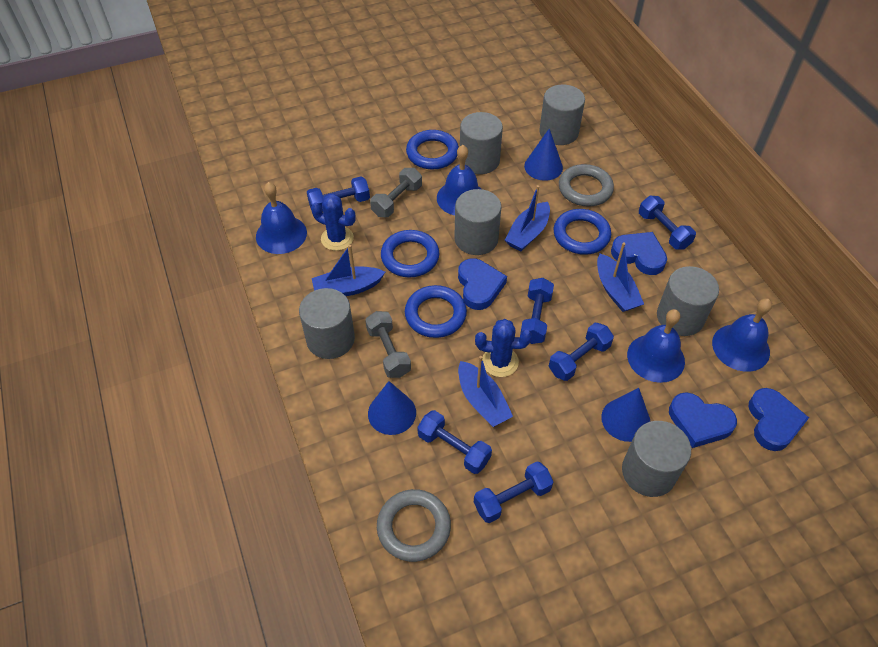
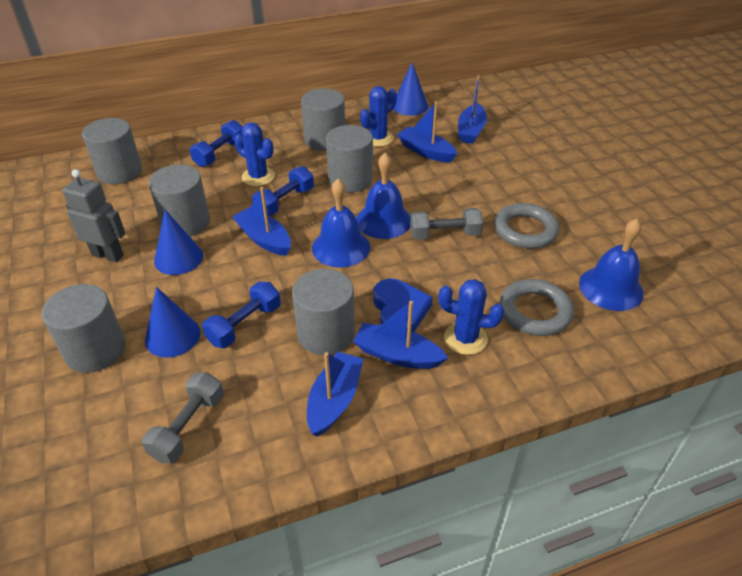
blue bell: 4 -> 3
blue boat: 4 -> 5
blue cactus: 2 -> 3
blue dumbbell: 6 -> 3
blue heart: 4 -> 1
blue ring: 4 -> 0
grey robot: 0 -> 1

